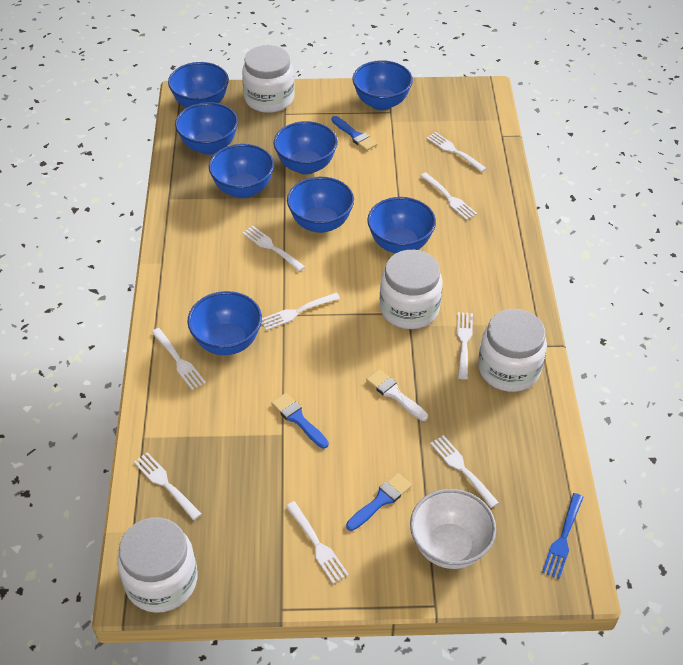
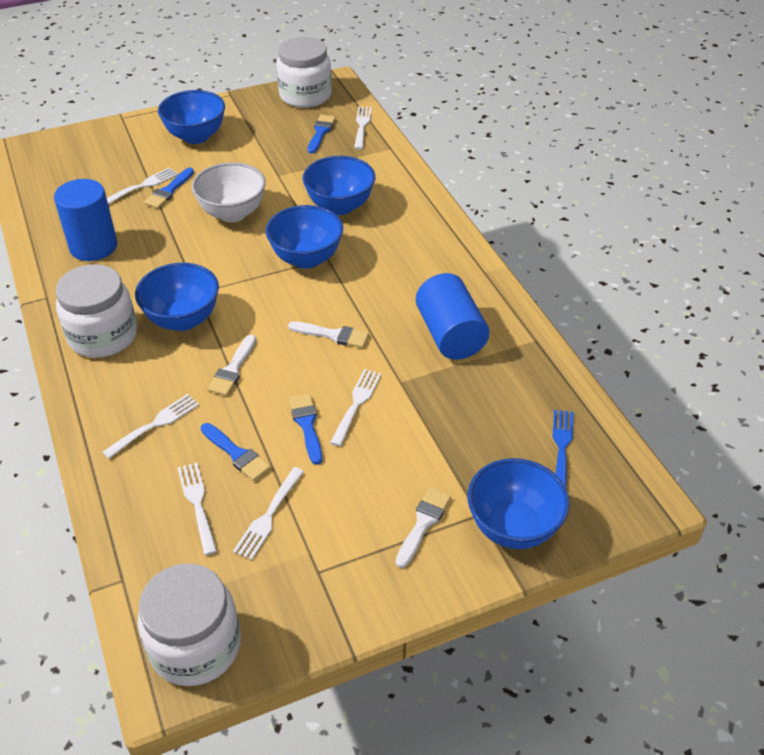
blue bowl: 8 -> 5
blue brush: 3 -> 4
blue cylinder: 0 -> 2
white brush: 1 -> 3
white fork: 9 -> 6
white jar: 4 -> 3

